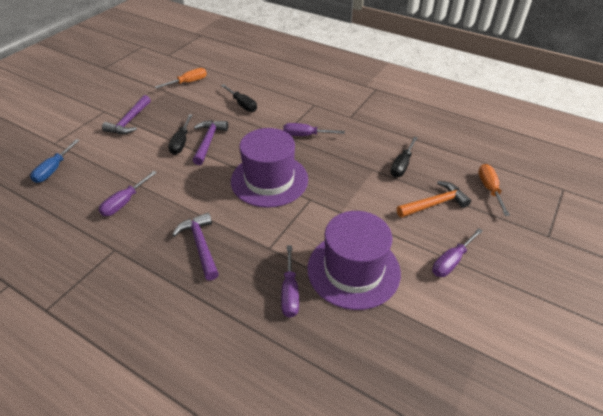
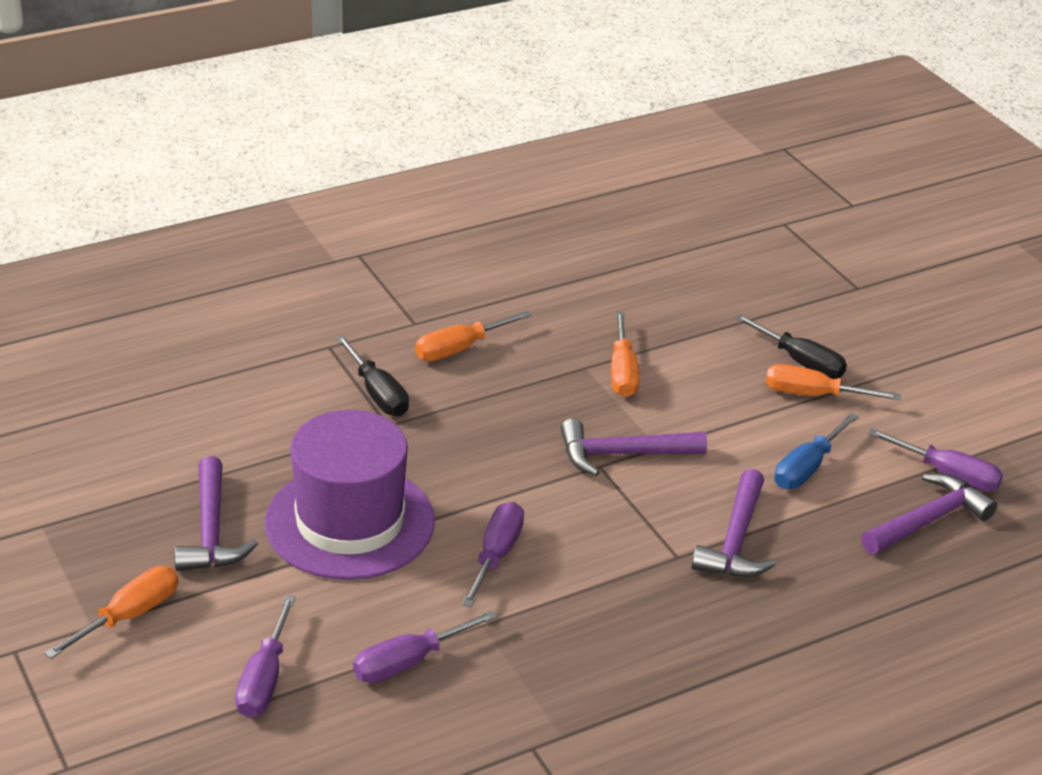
black screwdriver: 3 -> 2
orange hammer: 1 -> 0
orange screwdriver: 2 -> 4
purple hammer: 3 -> 4
purple hat: 2 -> 1

